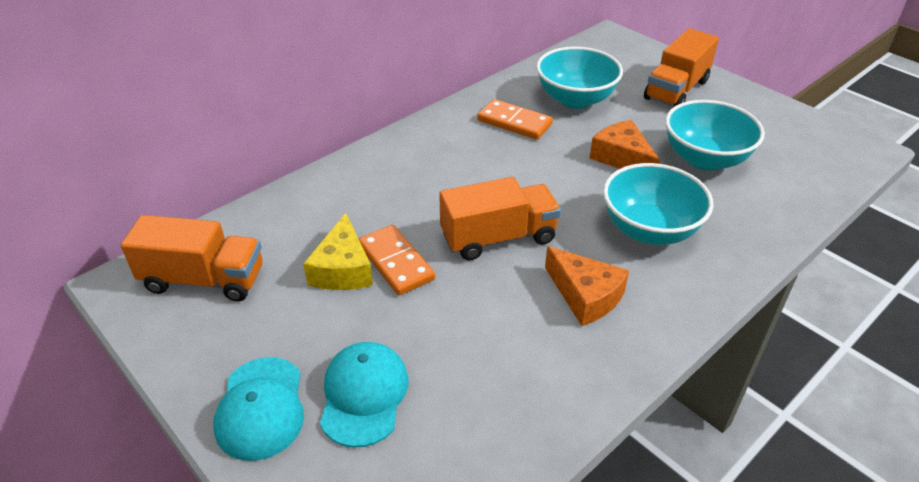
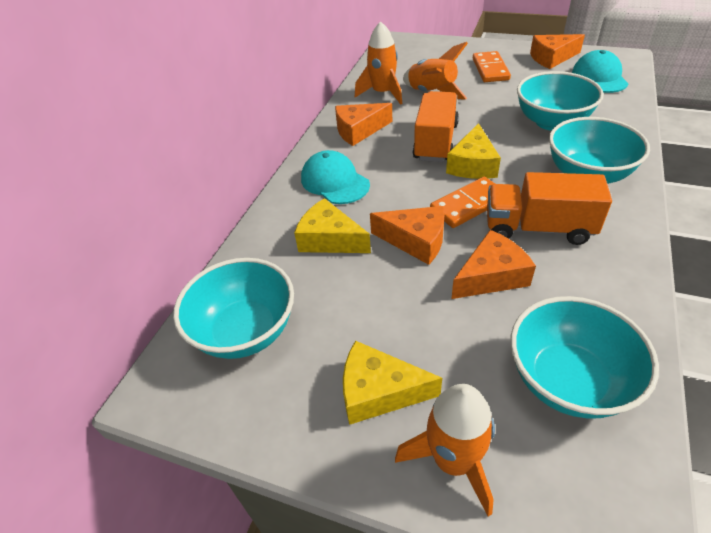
orange cheese: 2 -> 4
orange rocket: 0 -> 3
orange truck: 3 -> 2
turquoise bowl: 3 -> 4
yellow cheese: 1 -> 3

